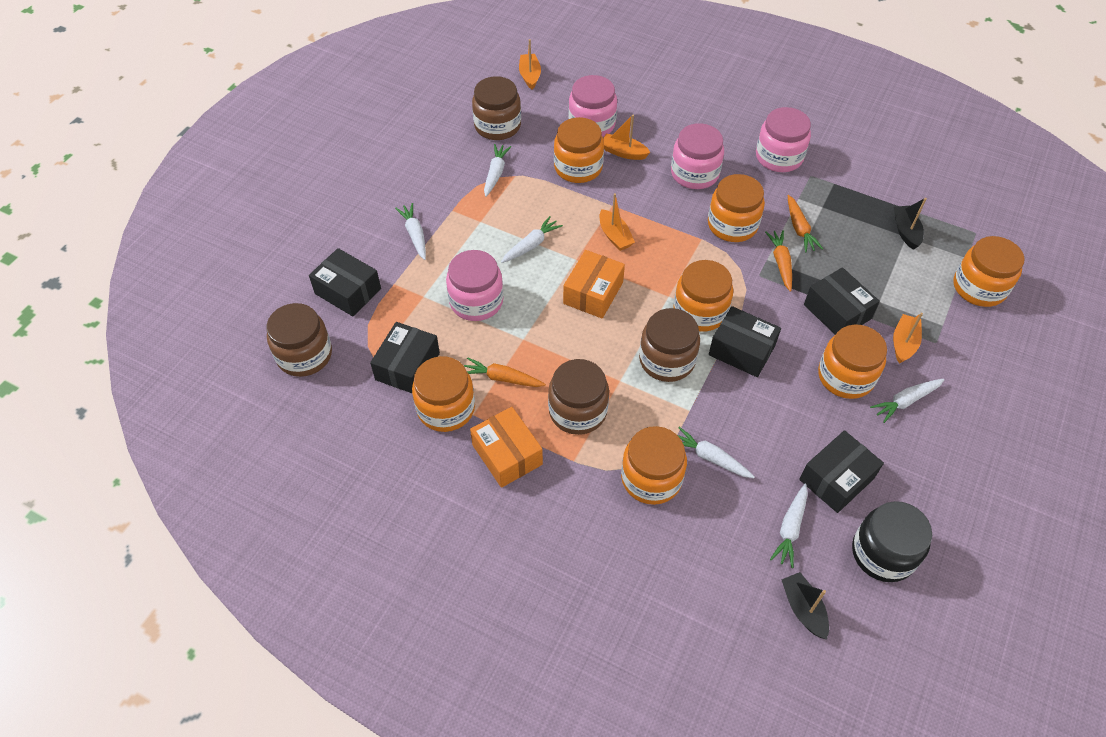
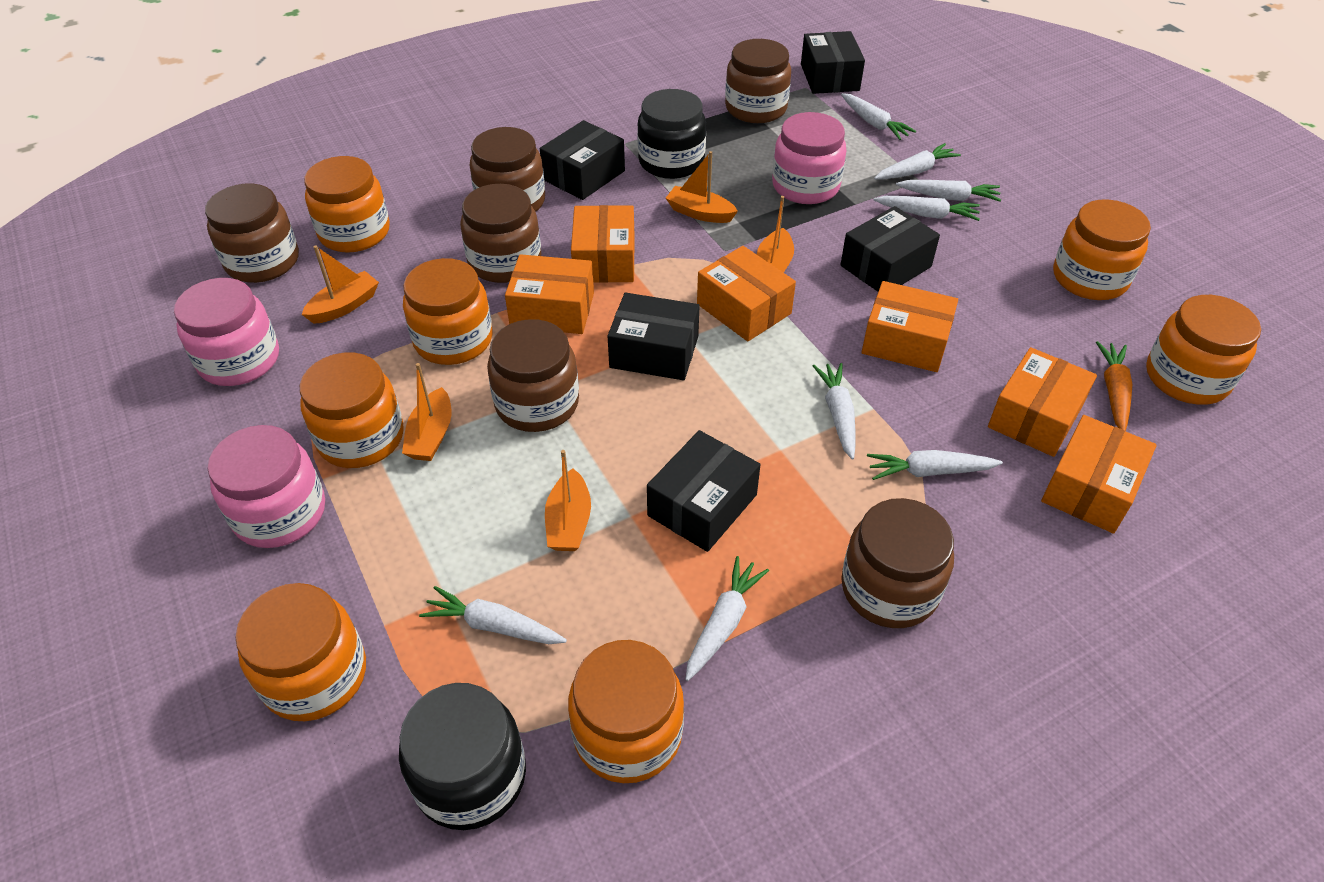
black boat: 2 -> 0
black jar: 1 -> 2
brown jar: 4 -> 6
orange boat: 4 -> 5
orange box: 2 -> 6
orange carrot: 3 -> 1
pink jar: 4 -> 3
white carrot: 6 -> 8

